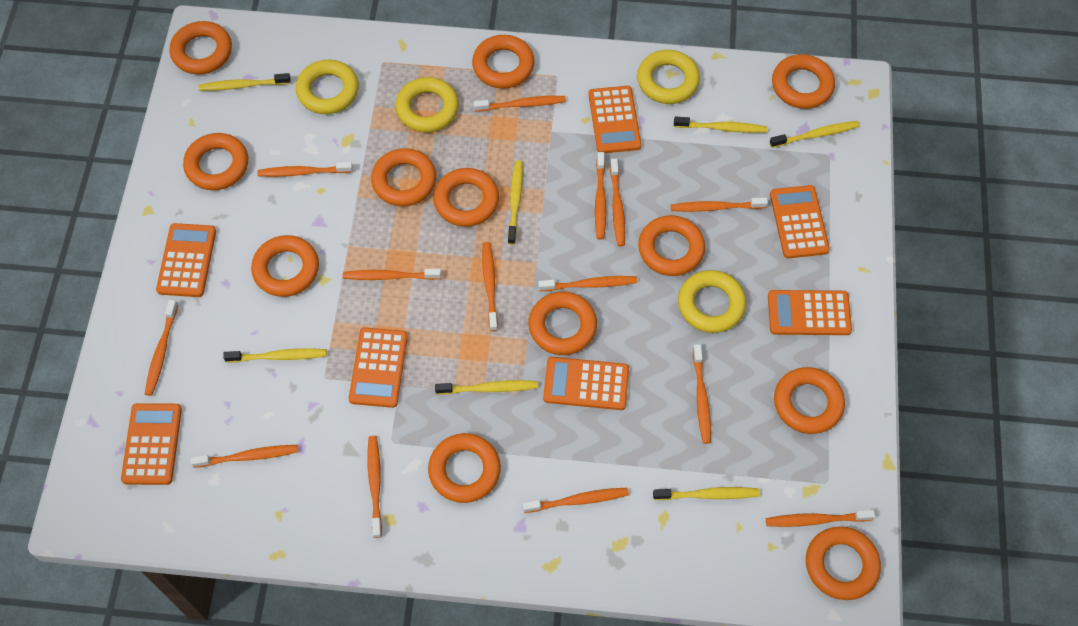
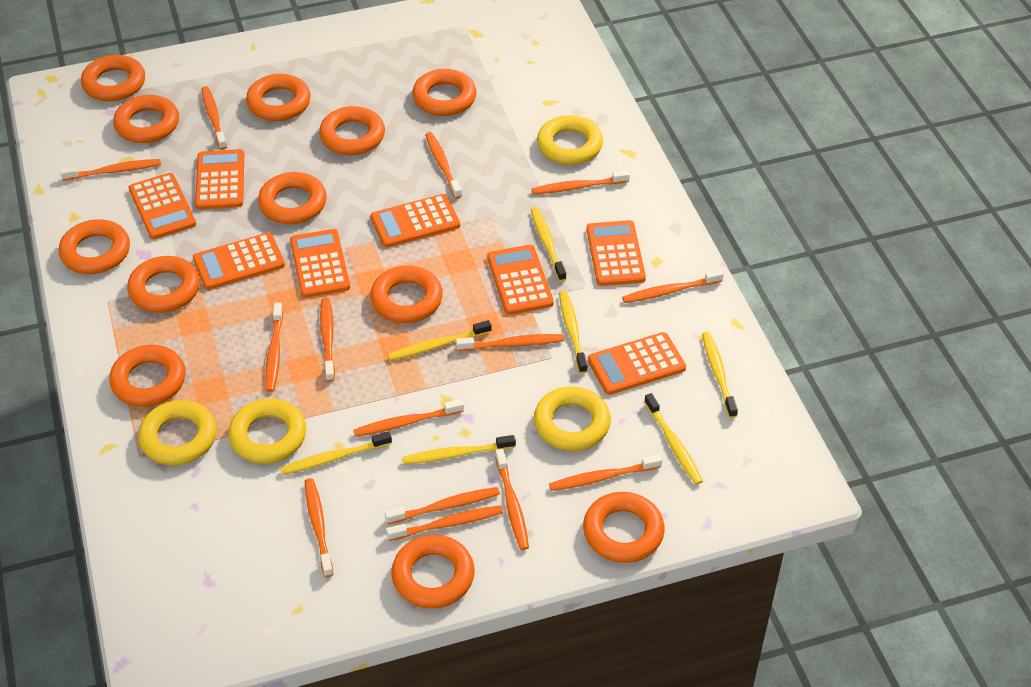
orange calculator: 7 -> 8

